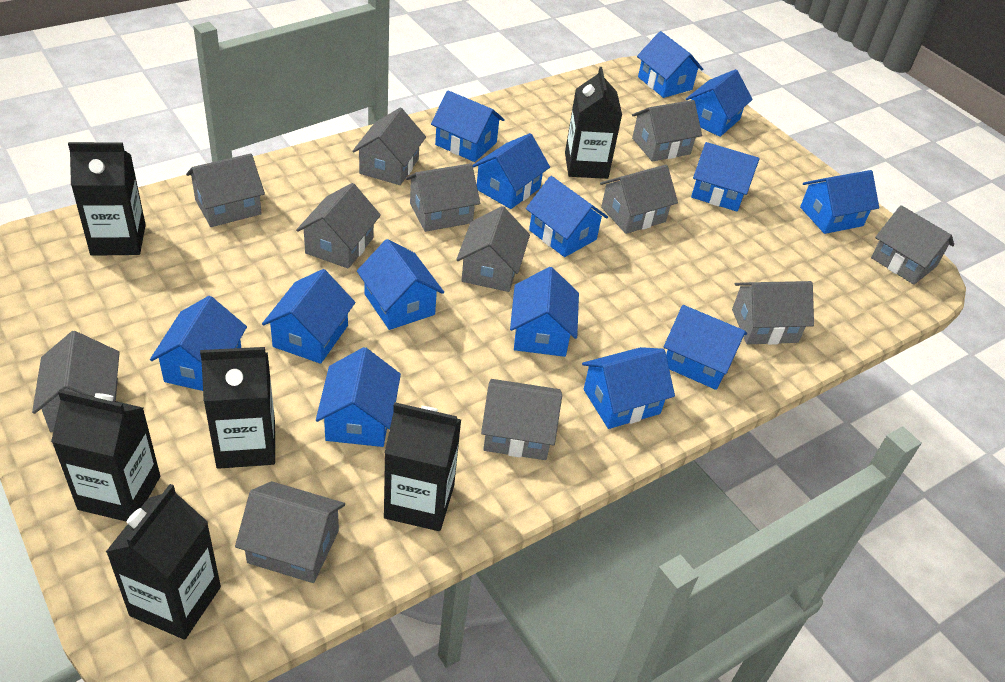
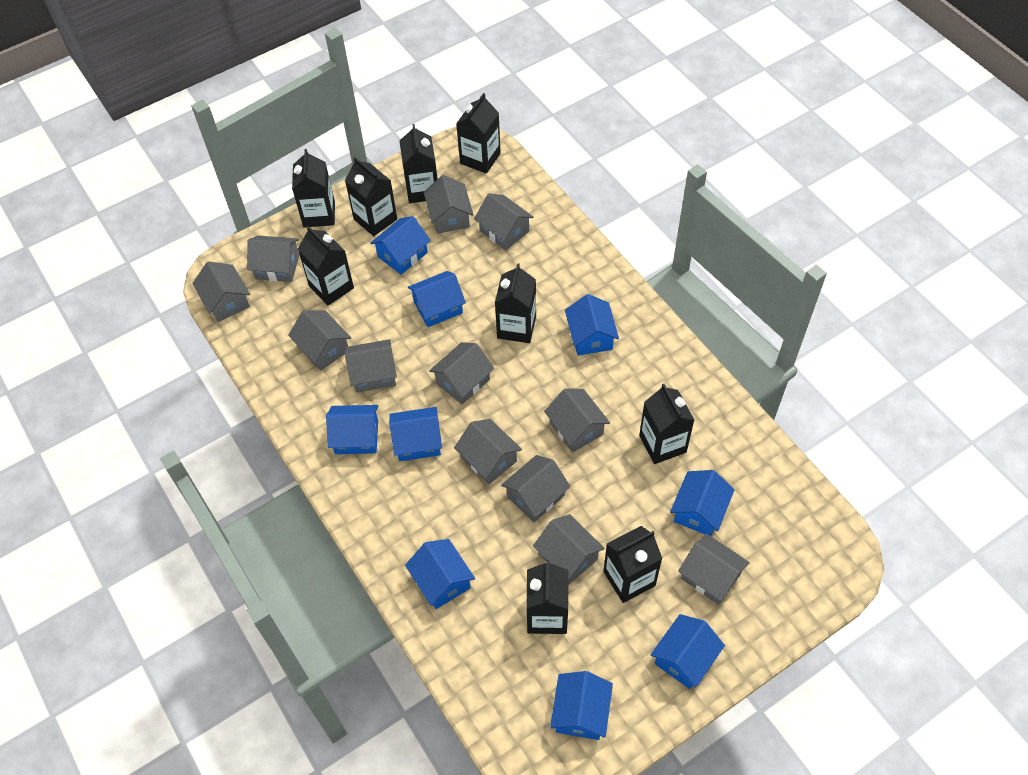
black carton: 6 -> 9
blue house: 14 -> 9

